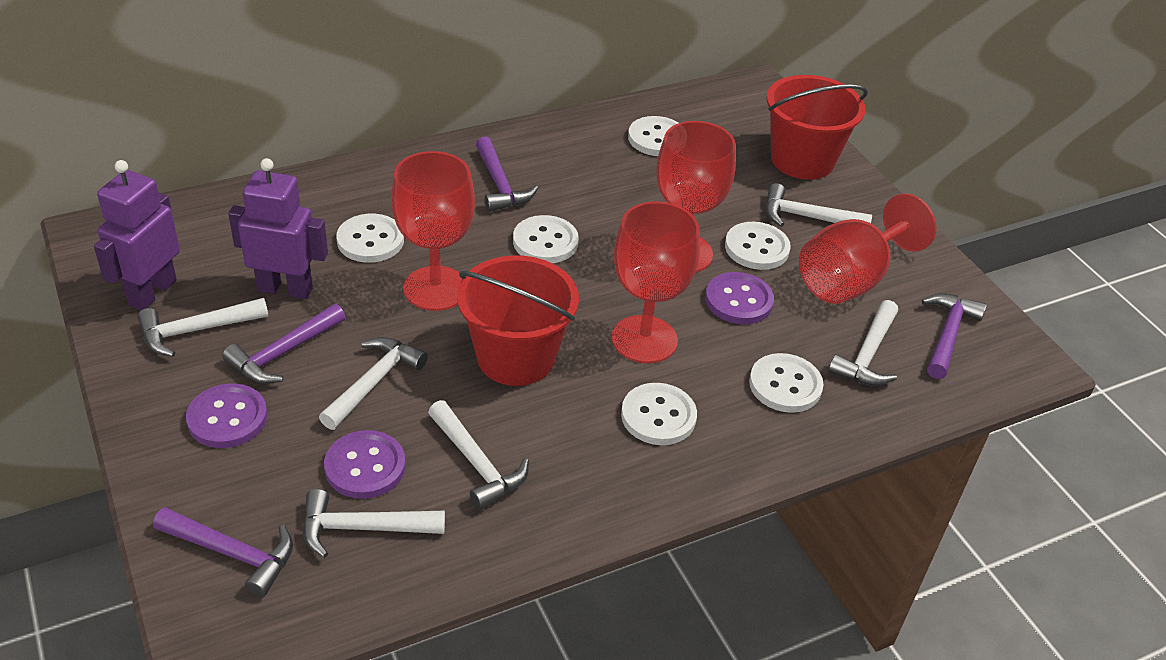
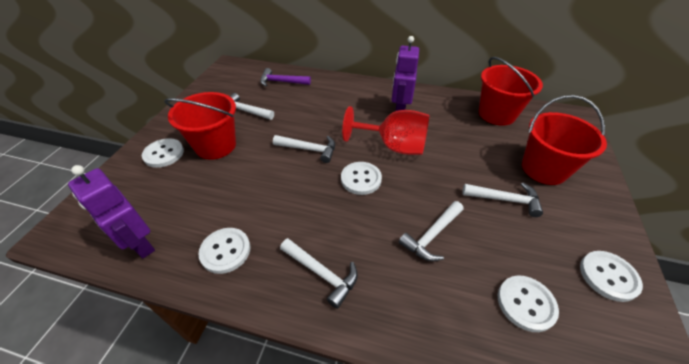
purple button: 3 -> 0
purple hammer: 4 -> 1
red bucket: 2 -> 3
red goblet: 4 -> 1
white button: 6 -> 5
white hammer: 6 -> 5

